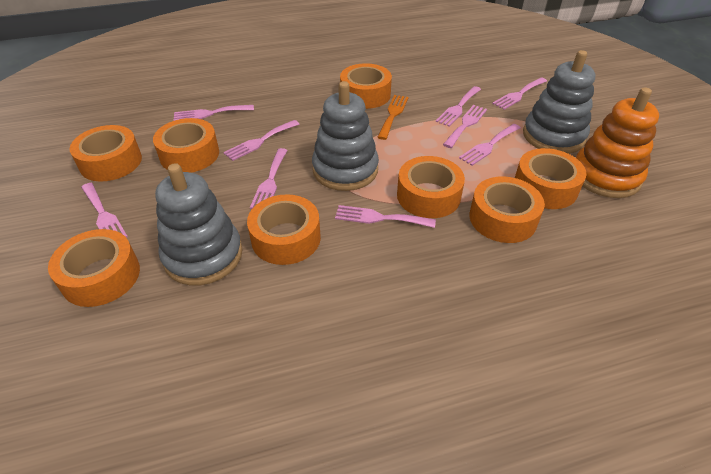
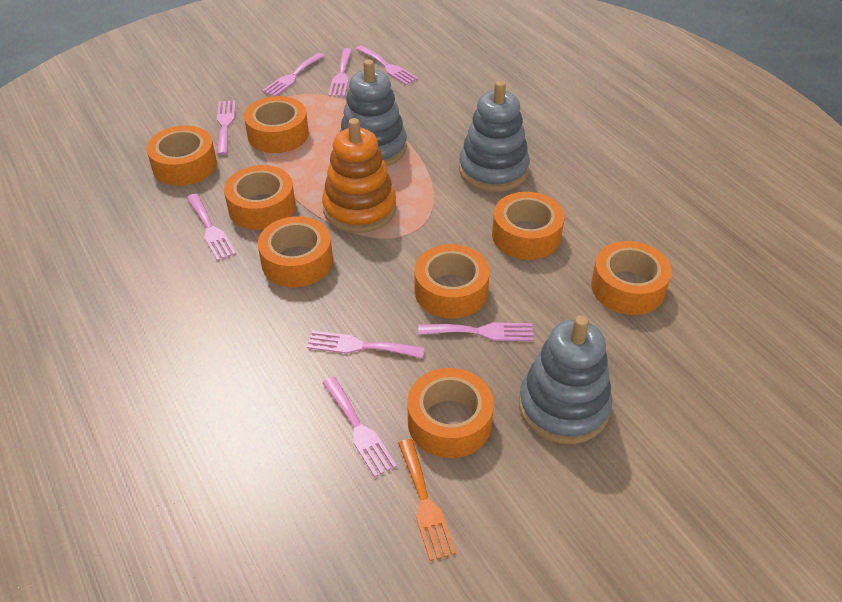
pink fork: 9 -> 8

